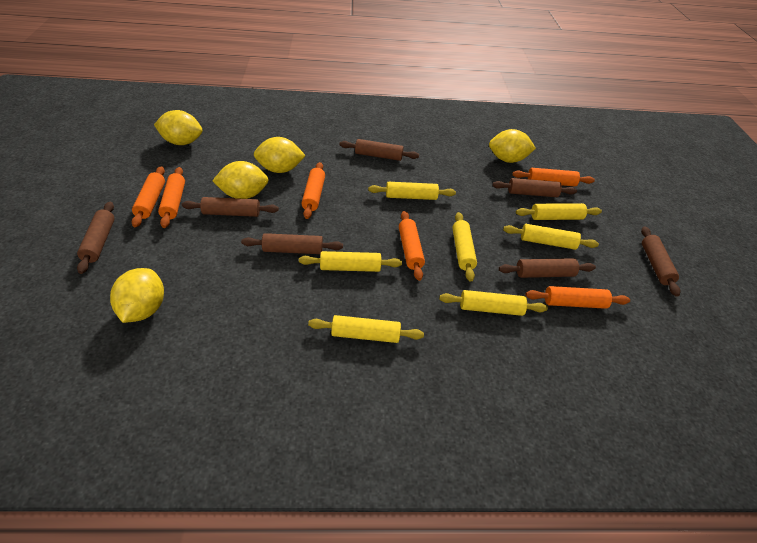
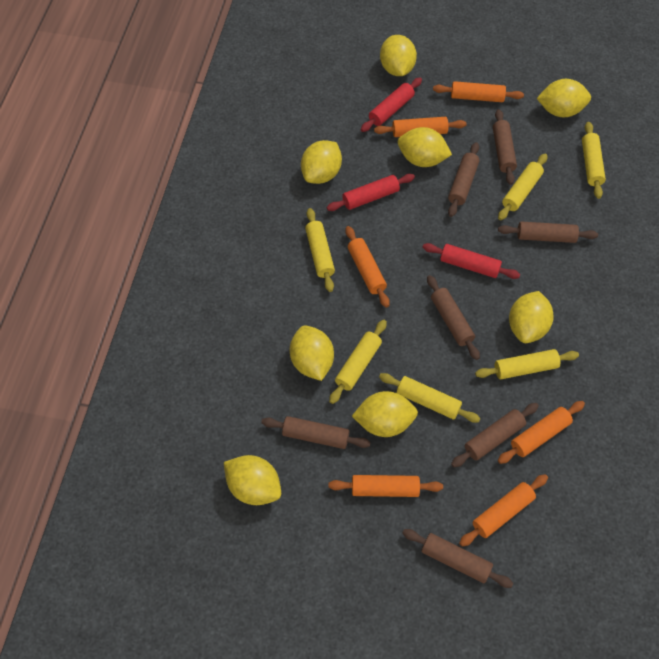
red rolling pin: 0 -> 3
yellow lemon: 5 -> 8
yellow rolling pin: 7 -> 6

